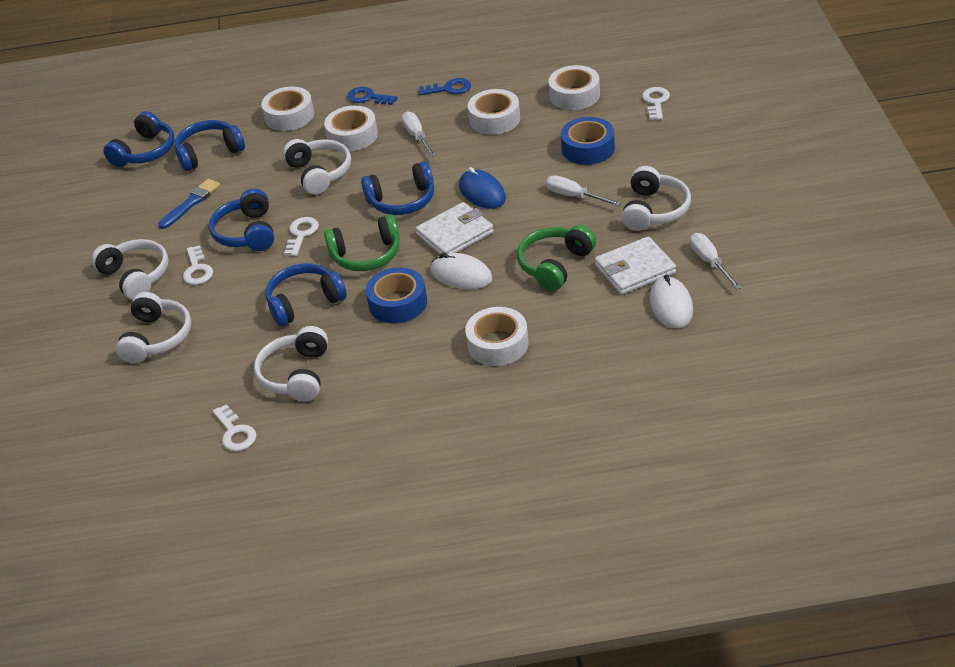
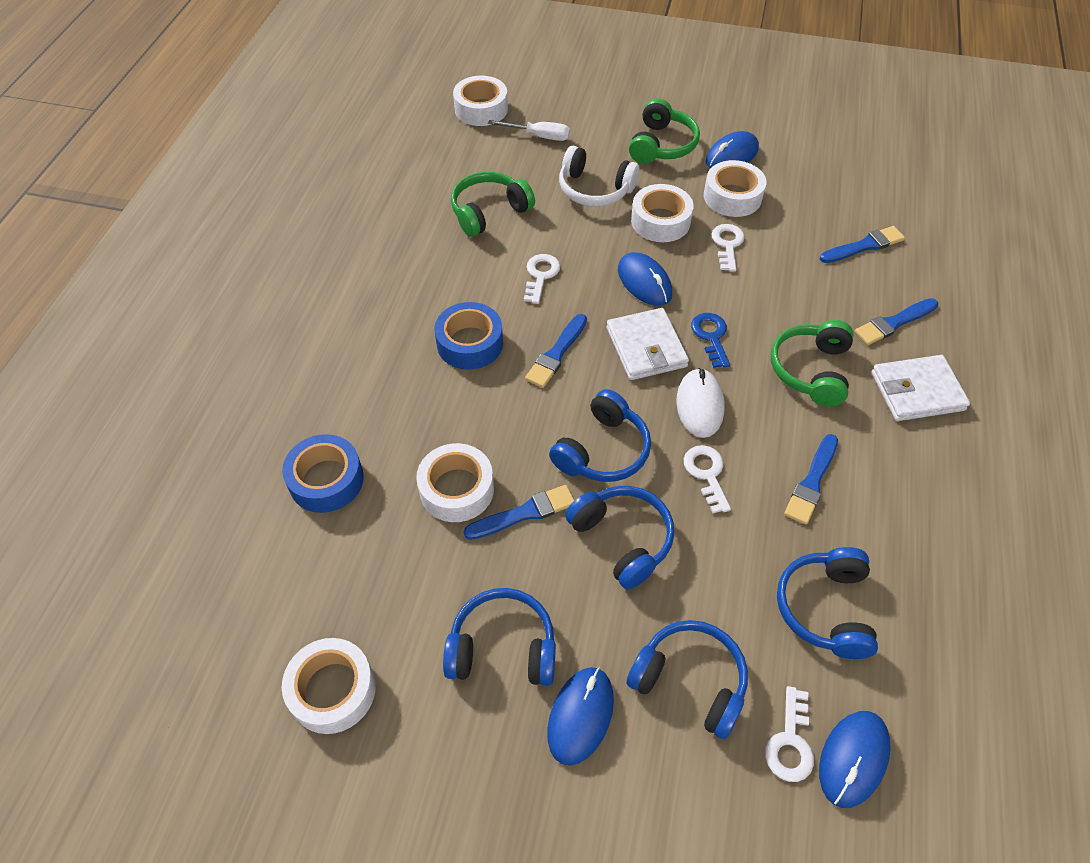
blue brush: 1 -> 5
blue key: 2 -> 1
blue mouse: 1 -> 4
green headphones: 2 -> 3
white headphones: 5 -> 1
white mouse: 2 -> 1
white screwdriver: 3 -> 1

